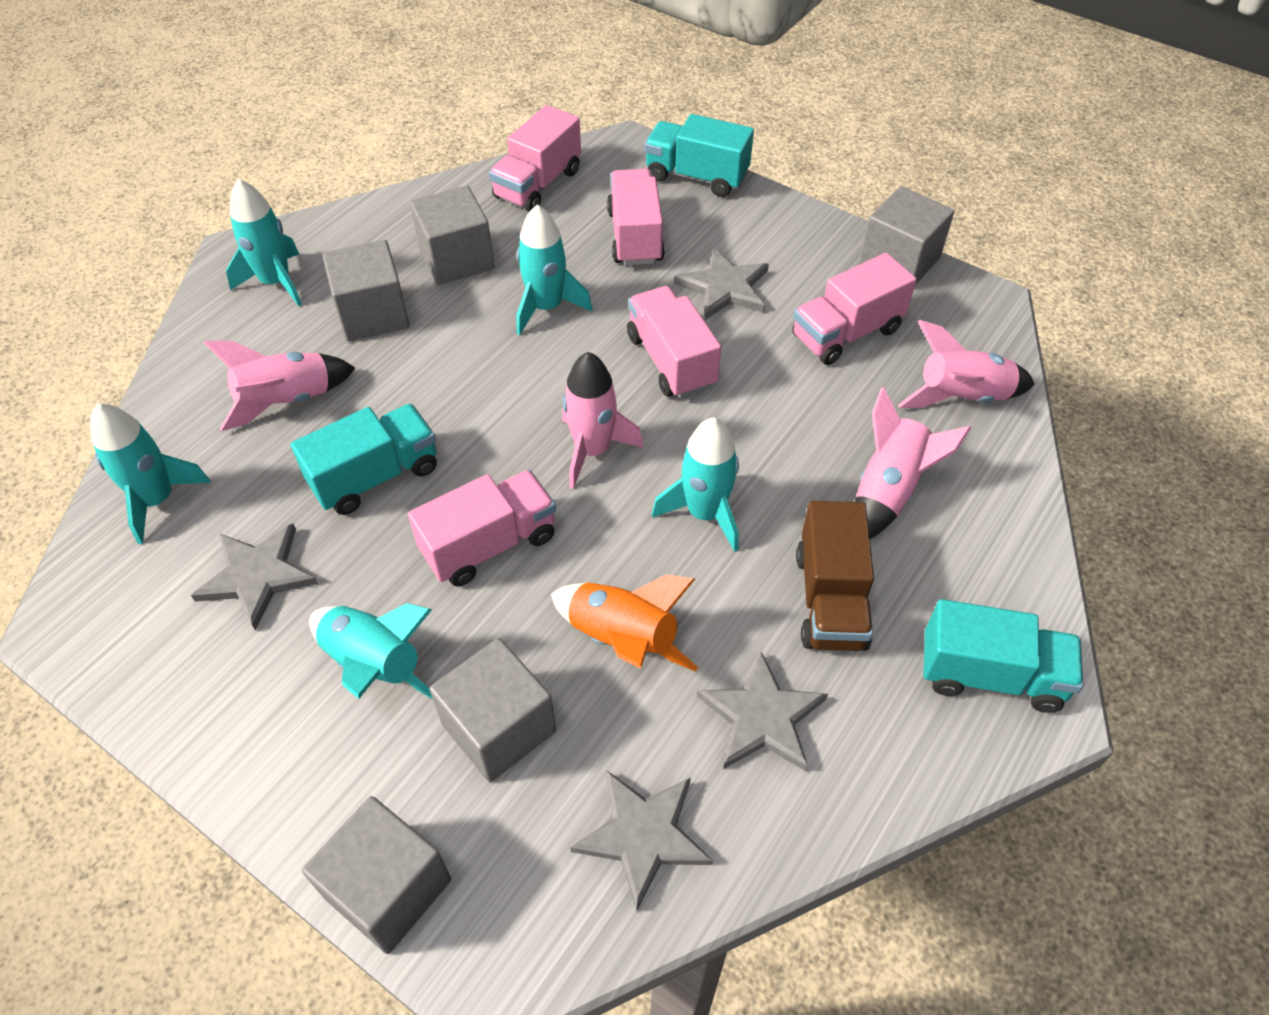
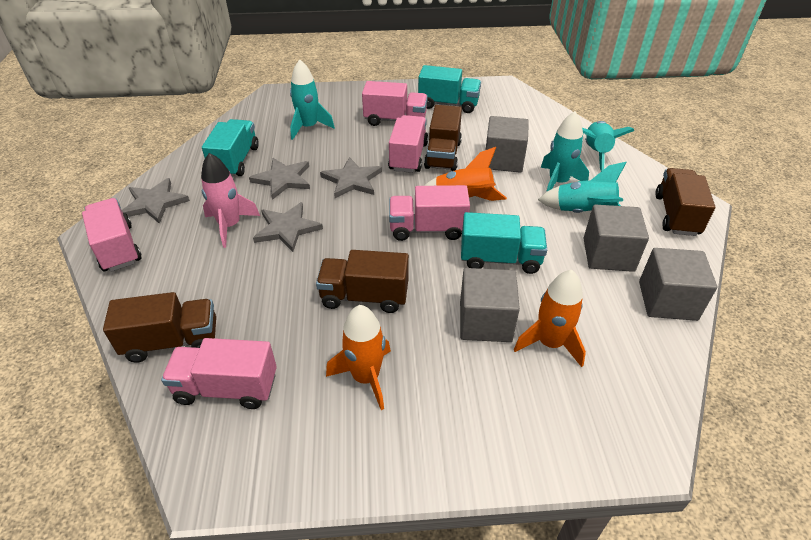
brown truck: 1 -> 4
grey cube: 5 -> 4
orange rocket: 1 -> 3
pink rocket: 4 -> 1
turquoise rocket: 5 -> 4

